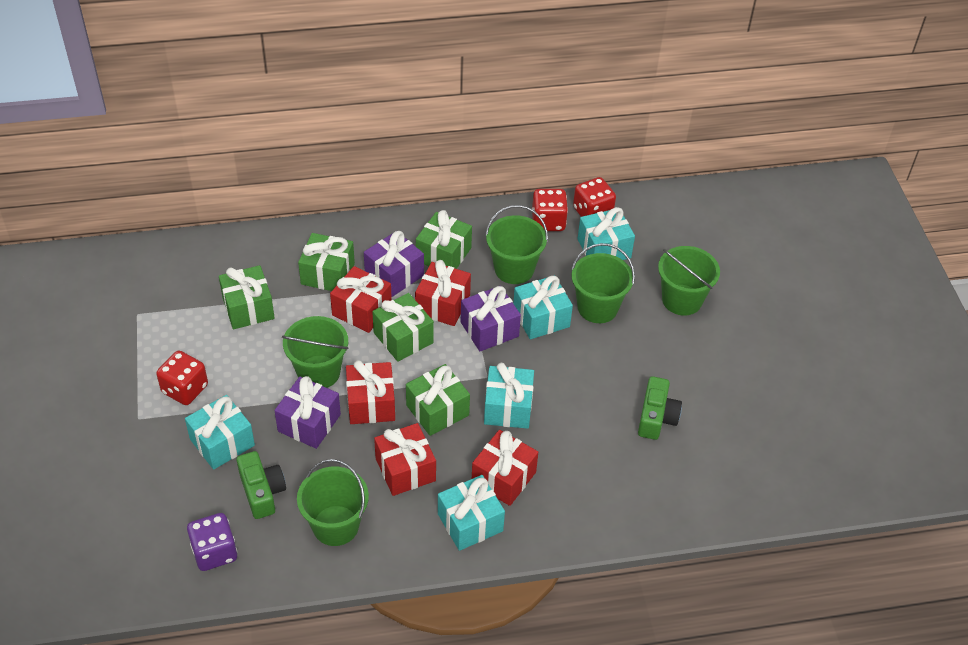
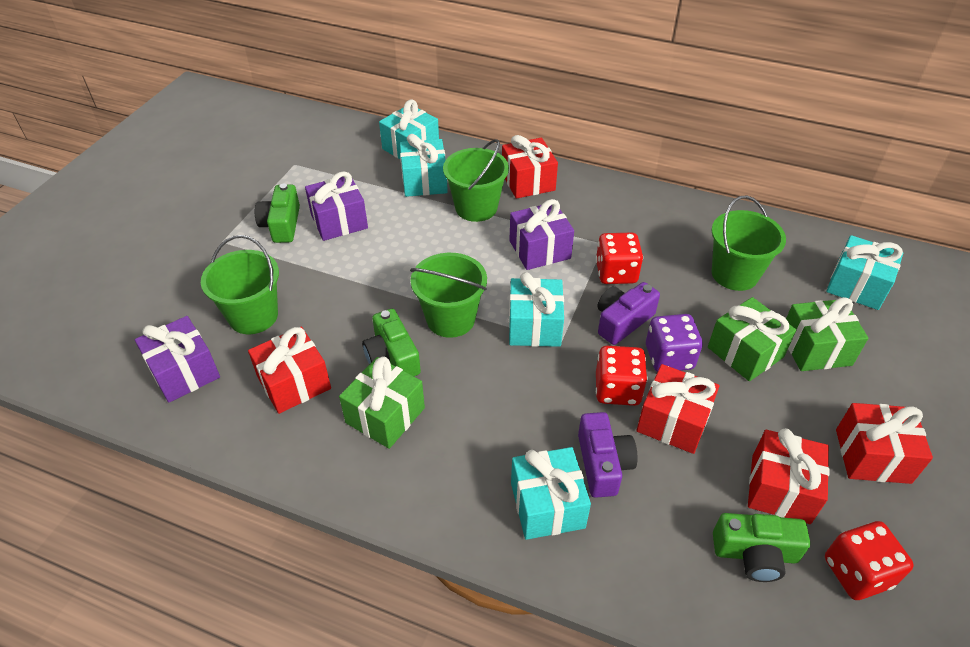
green bucket: 5 -> 4
green camera: 2 -> 3
green gift: 5 -> 3
purple camera: 0 -> 2

